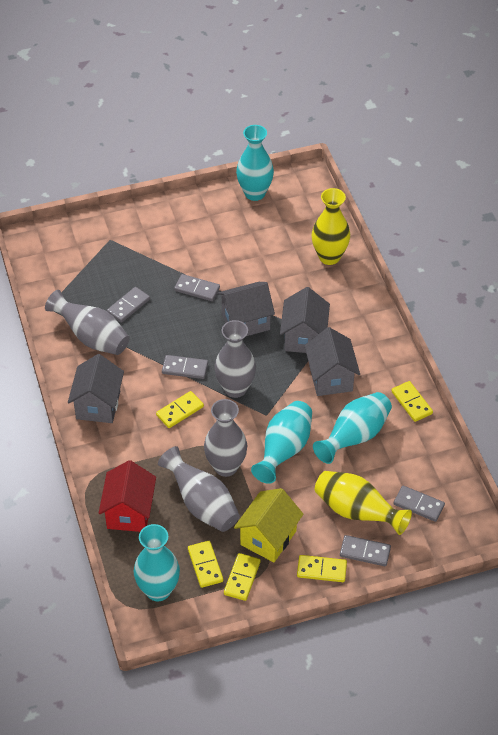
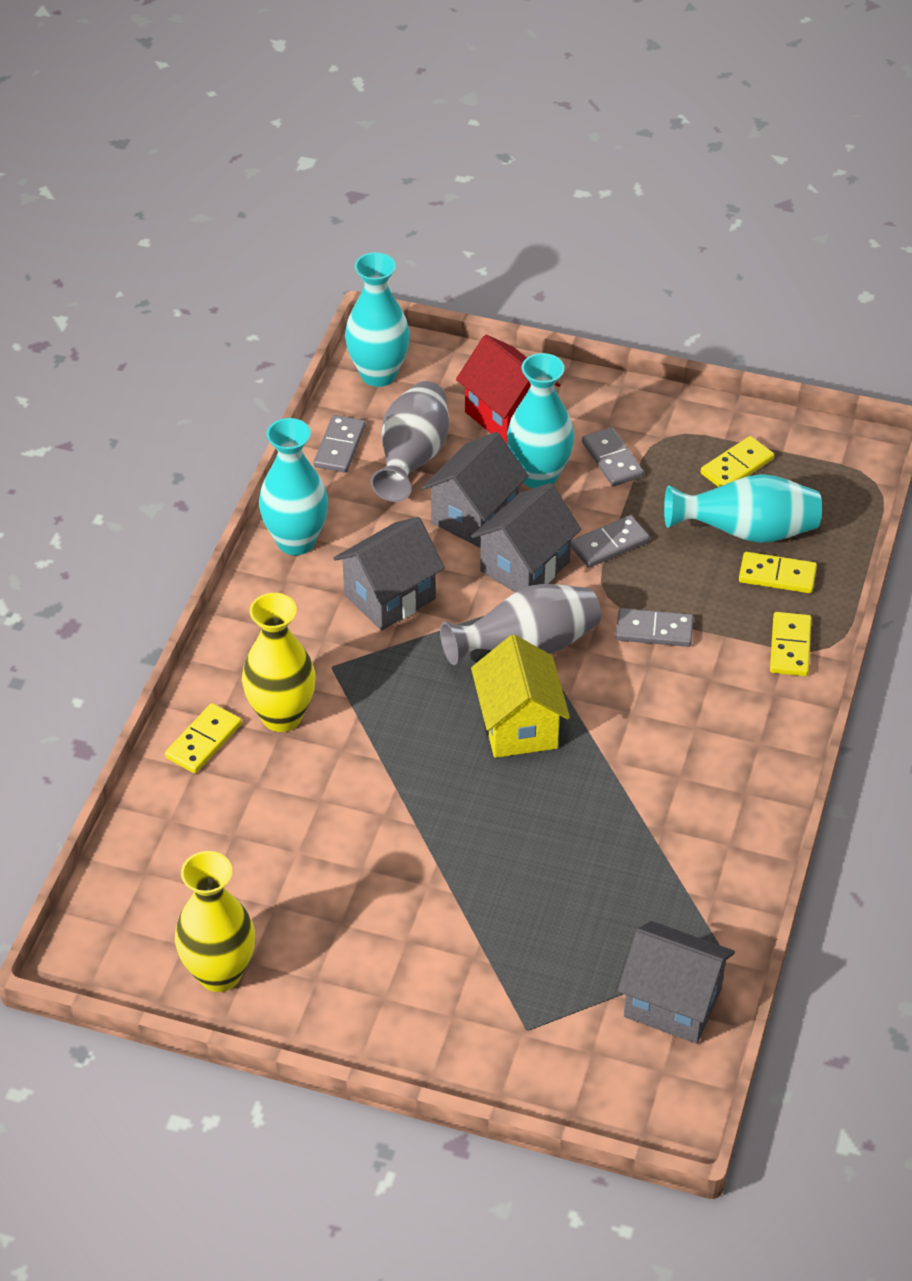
grey domino: 5 -> 4
grey vase: 4 -> 2
yellow domino: 5 -> 4

